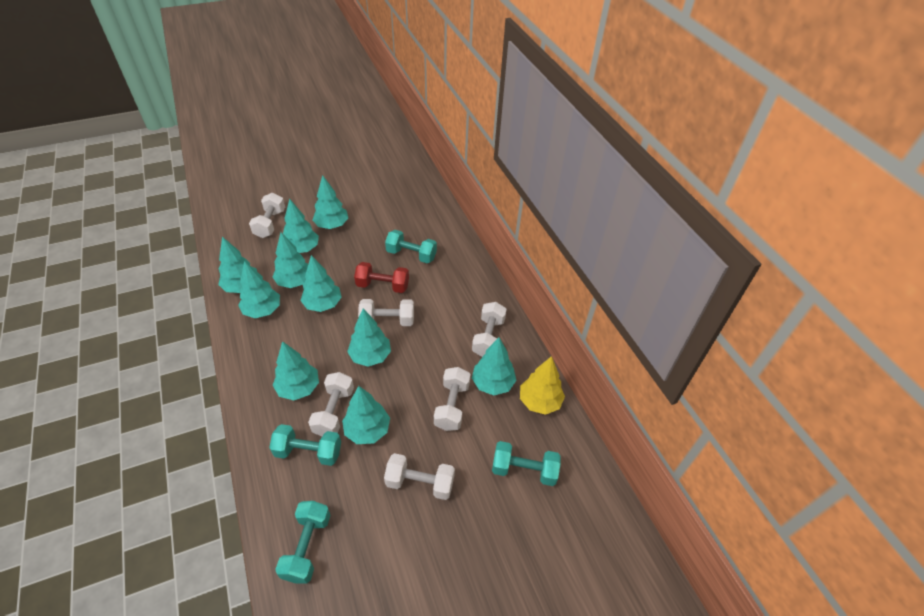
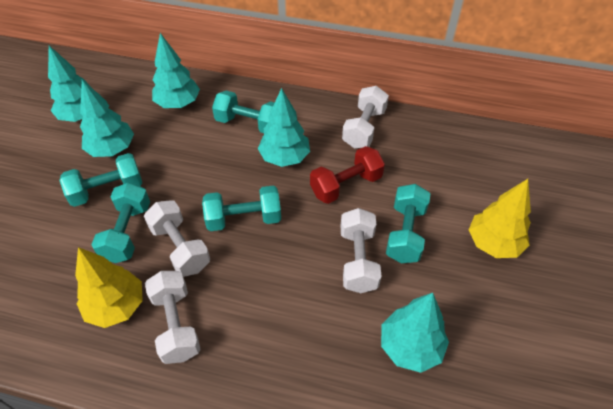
turquoise dumbbell: 4 -> 5
turquoise tree: 10 -> 5
white dumbbell: 6 -> 4
yellow tree: 1 -> 2

